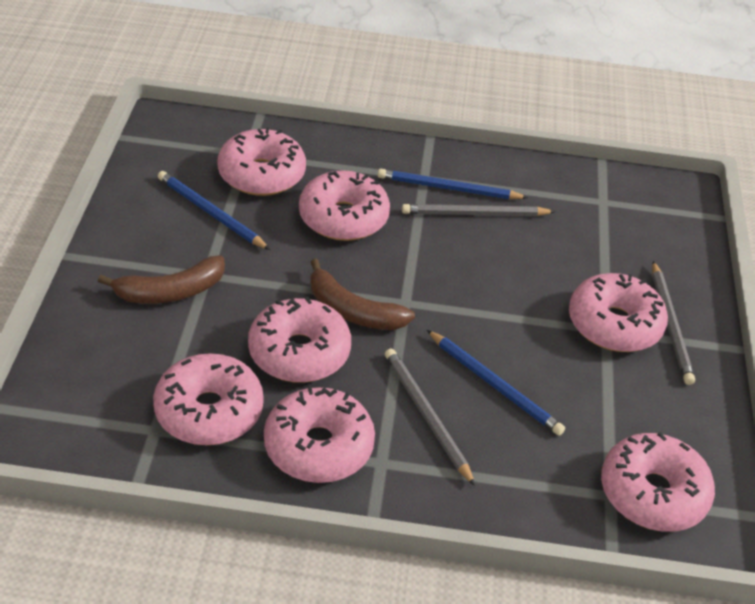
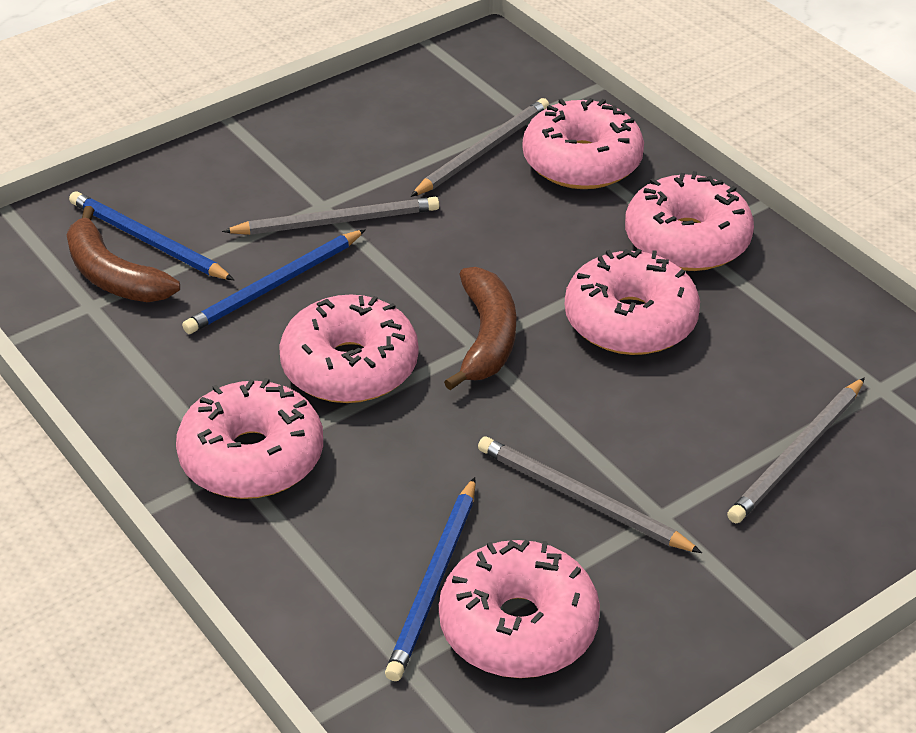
grey pencil: 3 -> 4
pink donut: 7 -> 6

